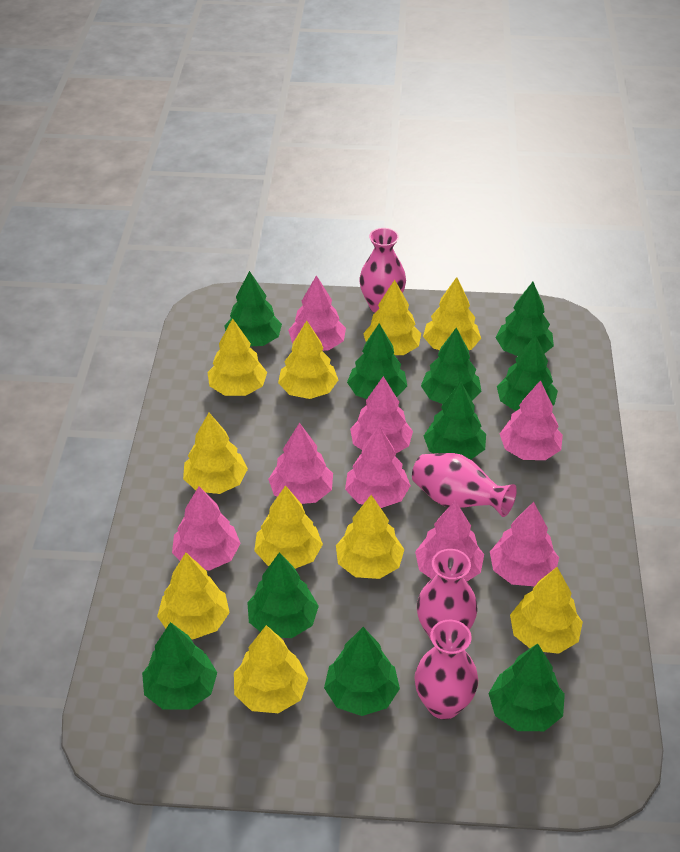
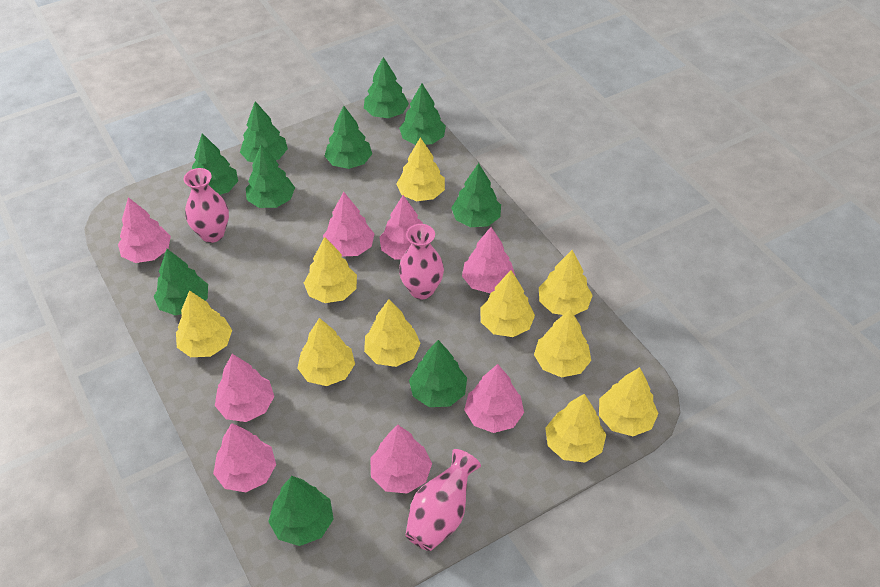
pink vase: 4 -> 3

